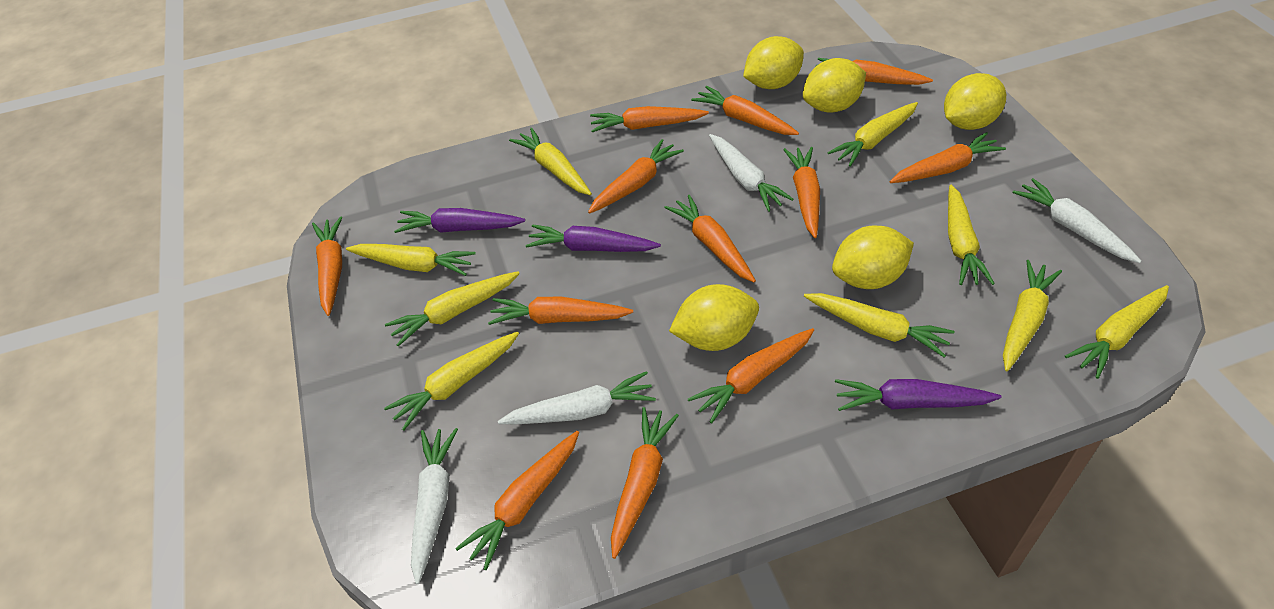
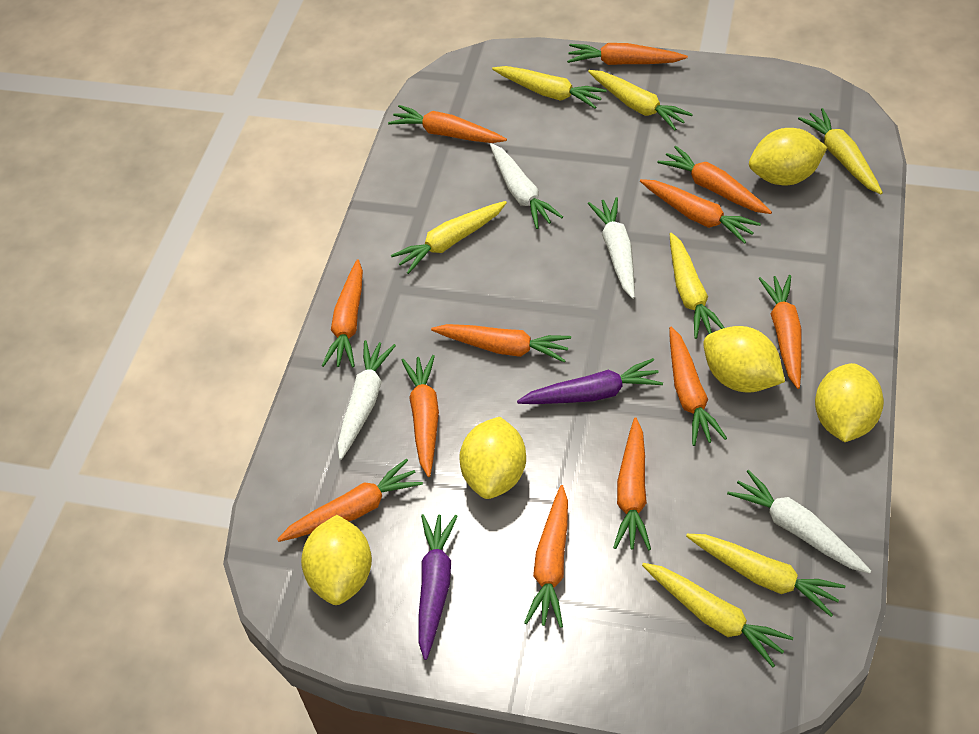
purple carrot: 3 -> 2
yellow carrot: 9 -> 7

